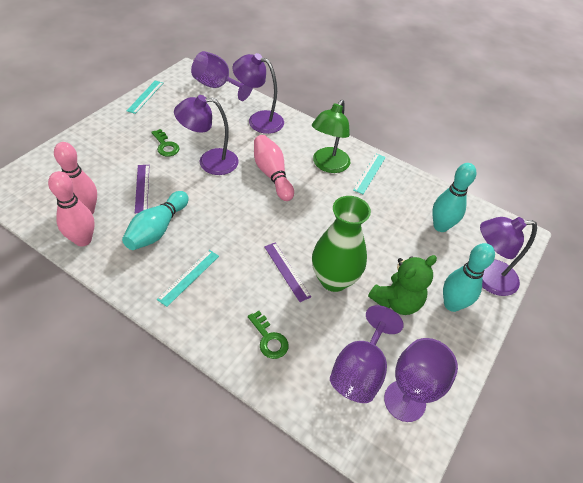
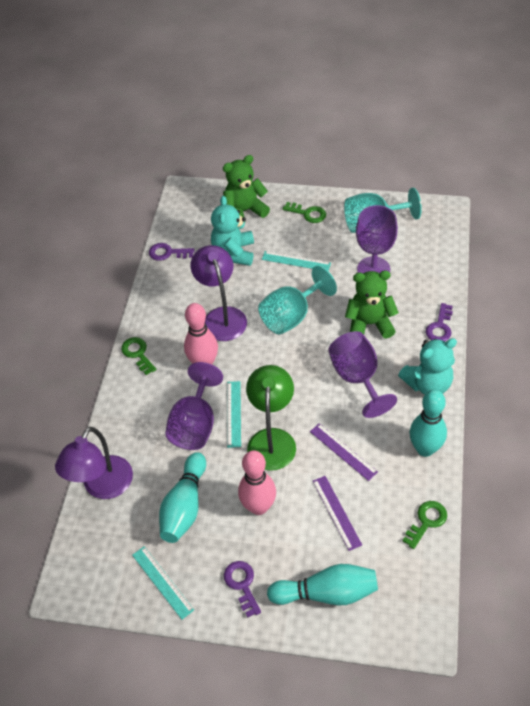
green key: 2 -> 3
green teddy bear: 1 -> 2
green vase: 1 -> 0
pink bowling pin: 3 -> 2
purple key: 0 -> 3
purple lamp: 3 -> 2
turquoise goblet: 0 -> 2
turquoise teddy bear: 0 -> 2

